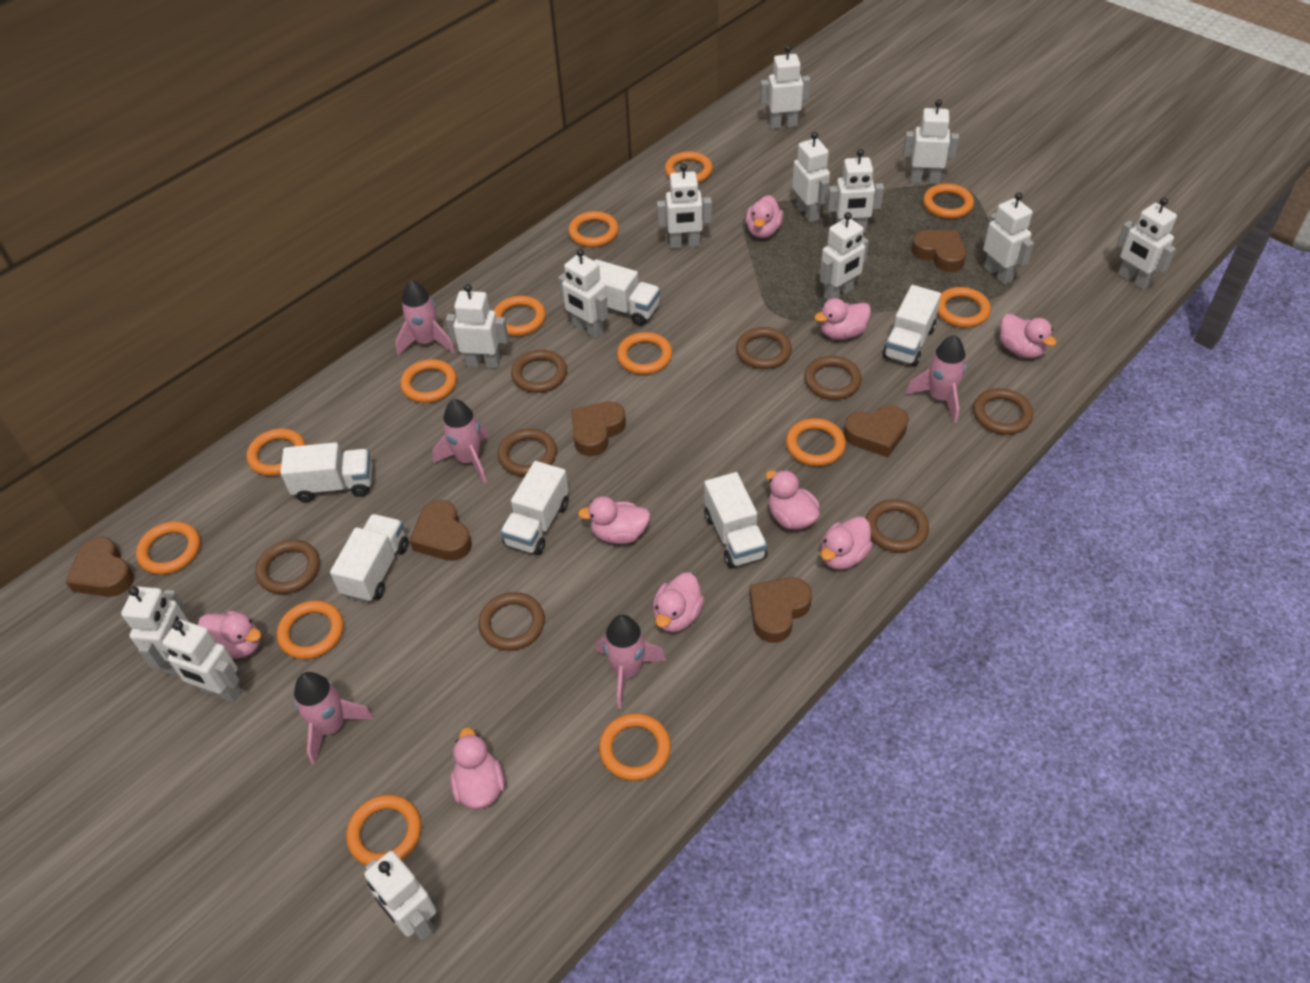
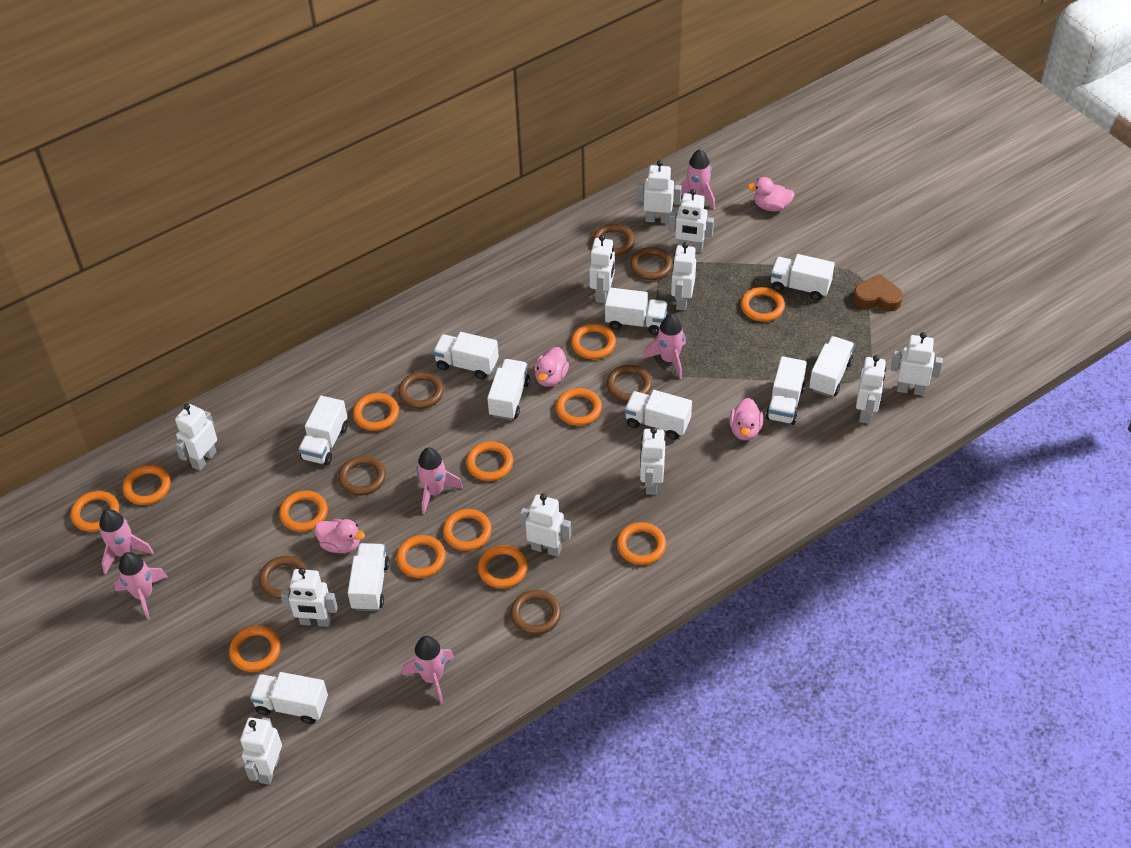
brown heart: 6 -> 1
brown ring: 8 -> 7
pink duck: 9 -> 4
pink rocket: 5 -> 6
white robot: 13 -> 11
white truck: 6 -> 10

